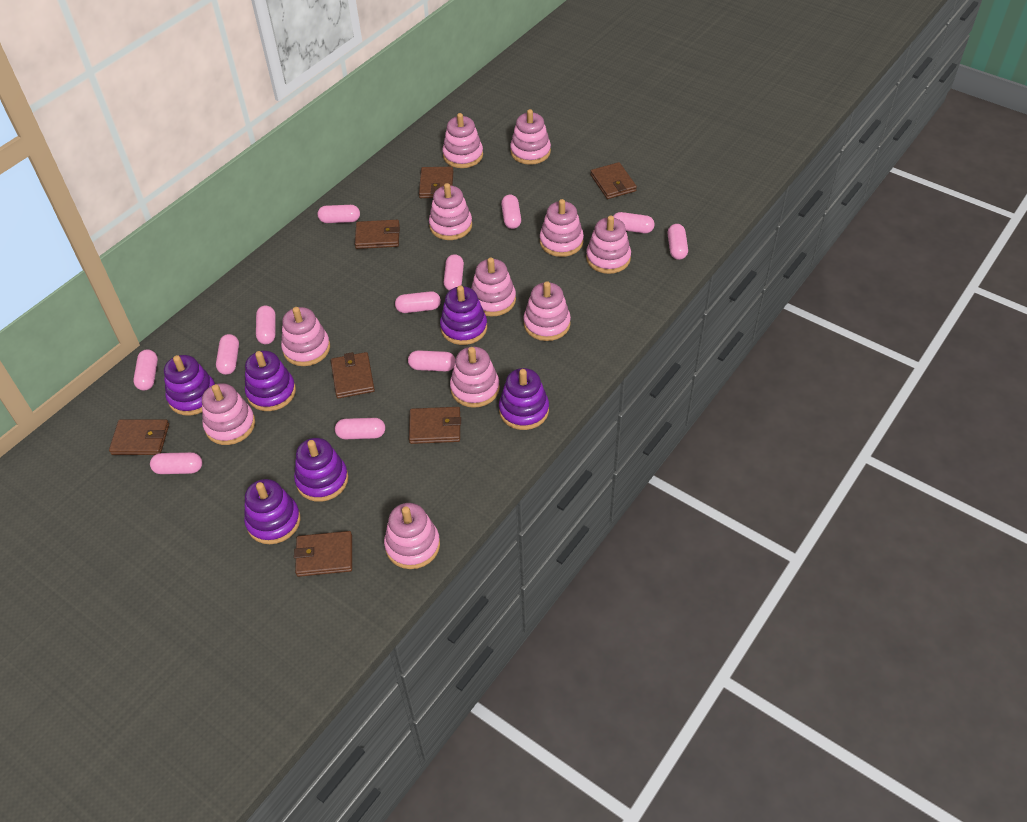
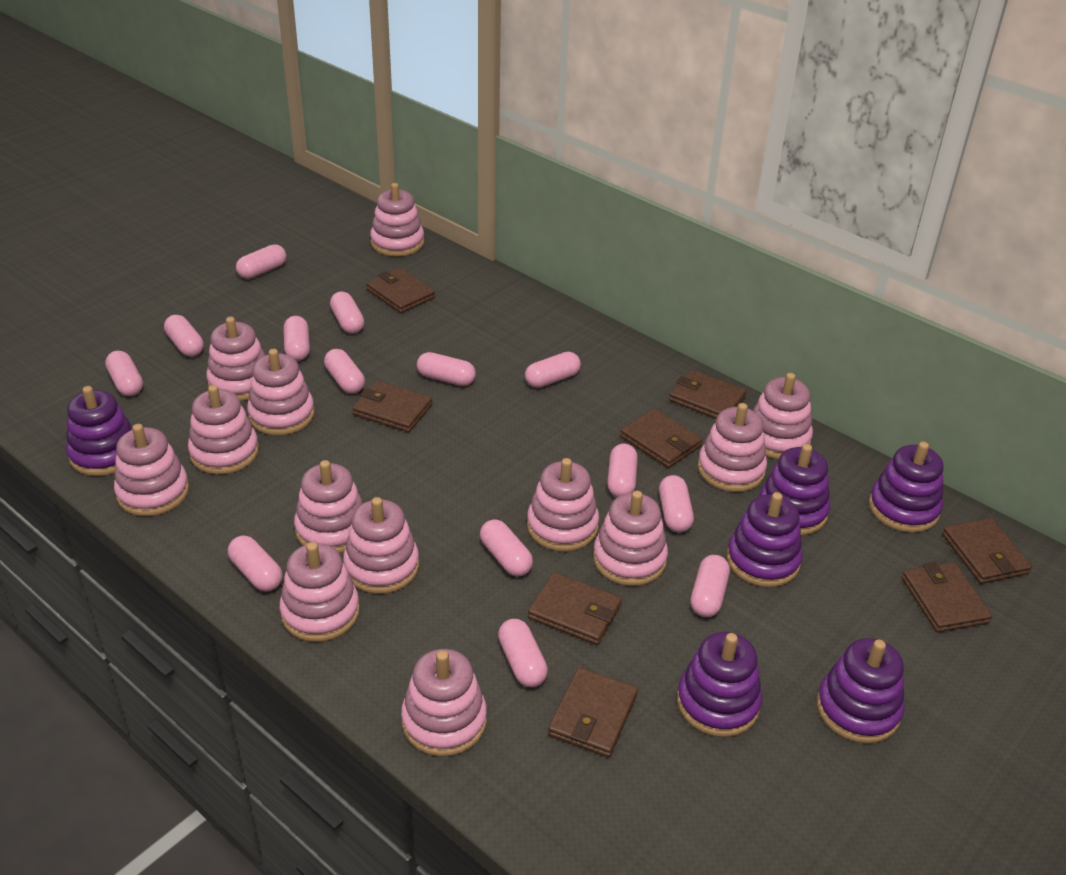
brown wallet: 7 -> 8
pink capsule: 12 -> 14
pink stacking toy: 11 -> 13

